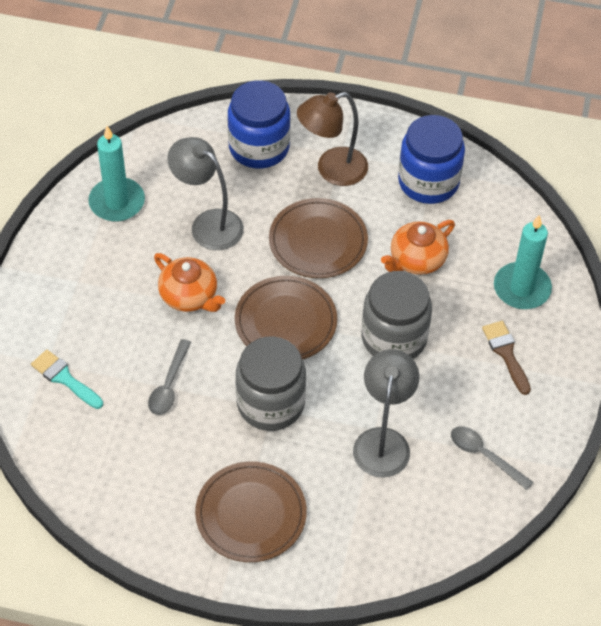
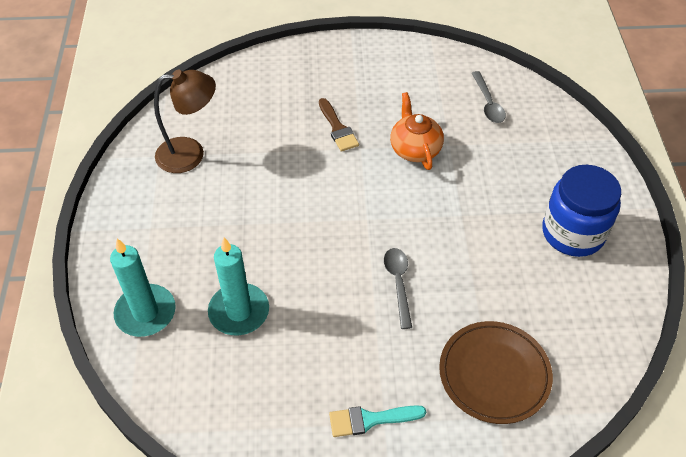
blue jar: 2 -> 1
brown plate: 3 -> 1
grey jar: 2 -> 0
grey lamp: 2 -> 0
orange teapot: 2 -> 1

